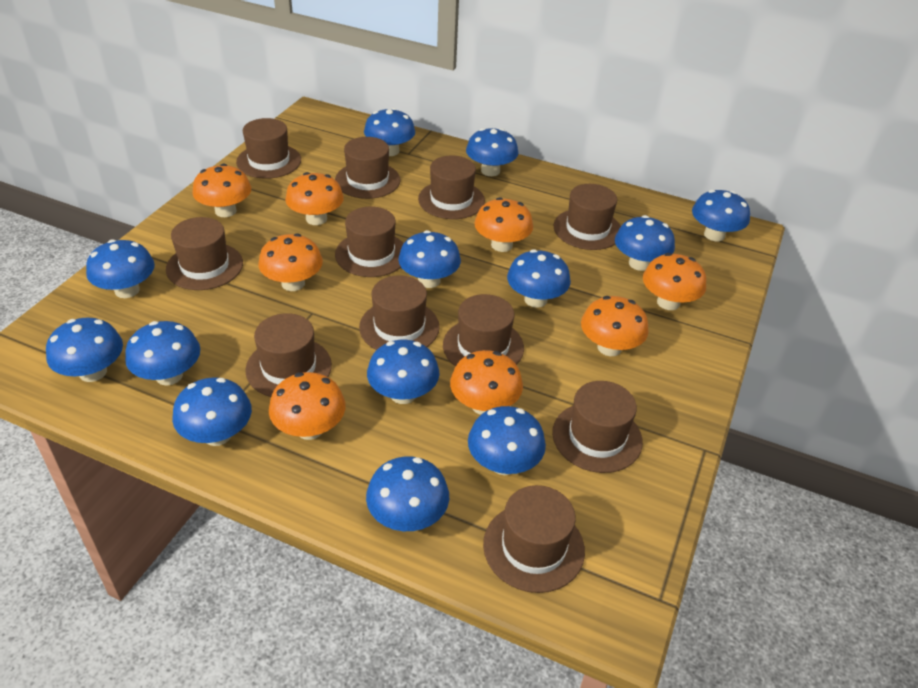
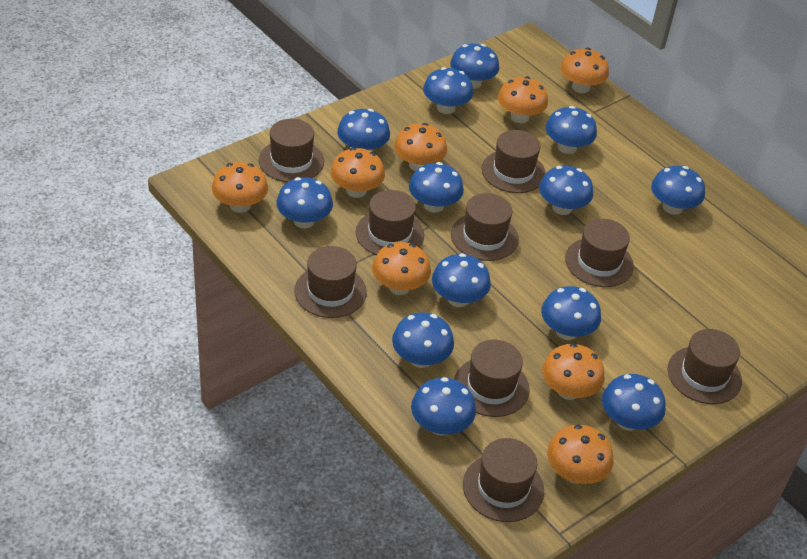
brown hat: 11 -> 9

